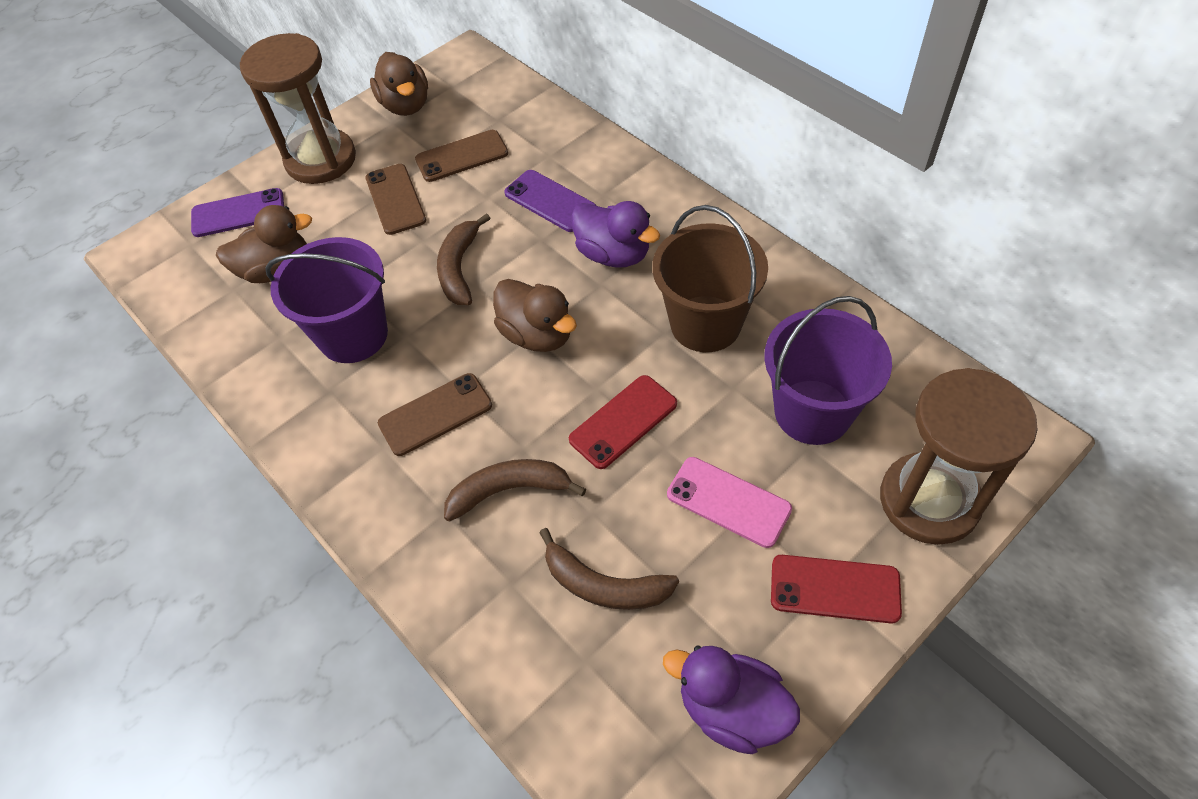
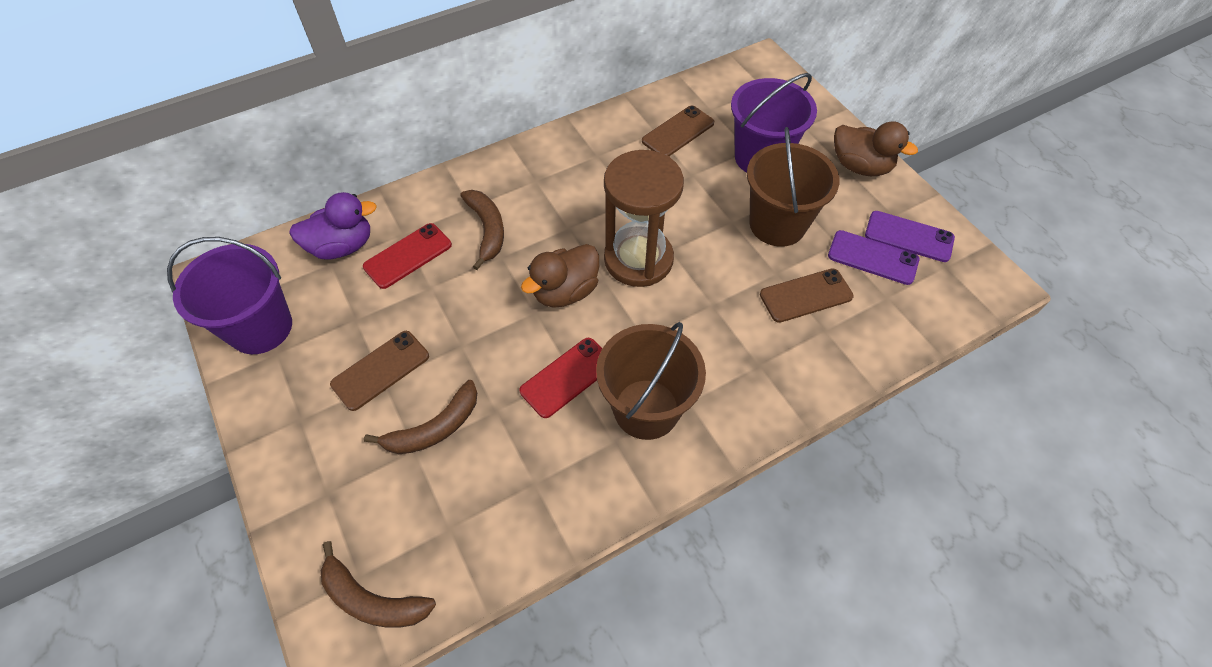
brown bucket: 1 -> 2
brown duck: 3 -> 2
brown hourglass: 2 -> 1
pink phone: 1 -> 0
purple duck: 2 -> 1

